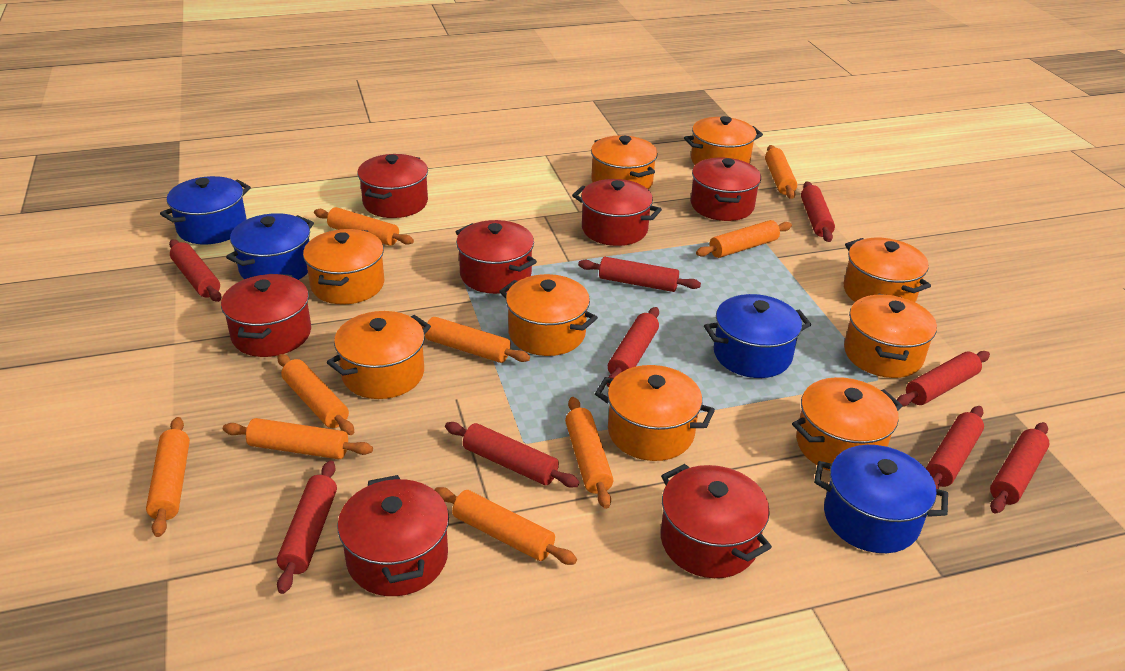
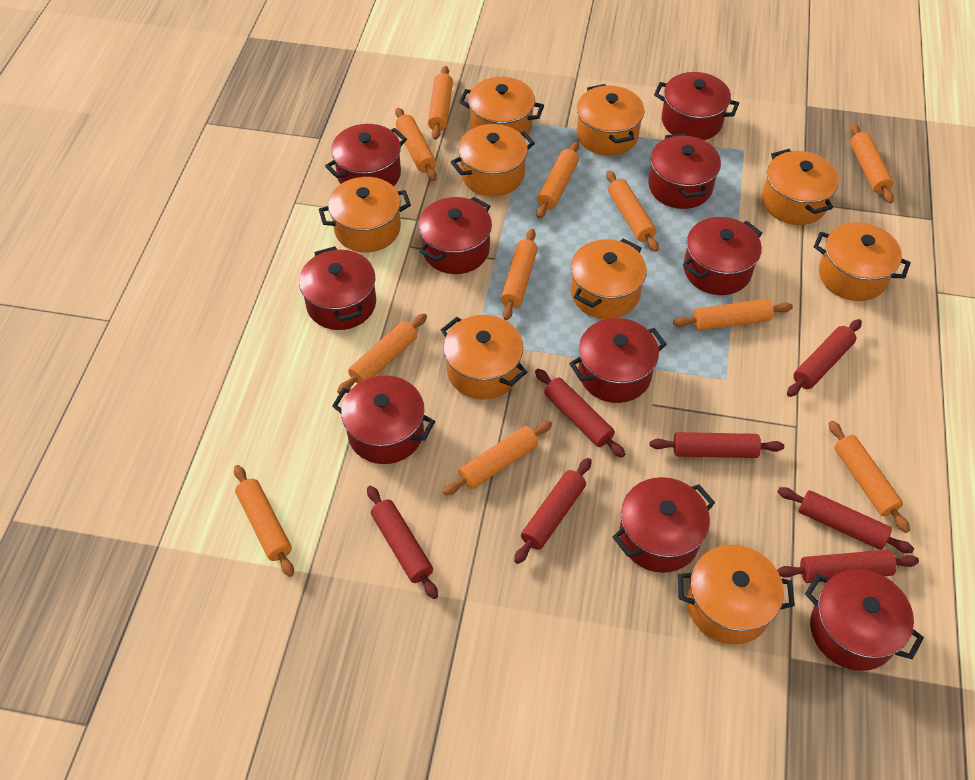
blue pot: 4 -> 0
orange rolling pin: 9 -> 11
red pot: 7 -> 10
red rolling pin: 9 -> 7

